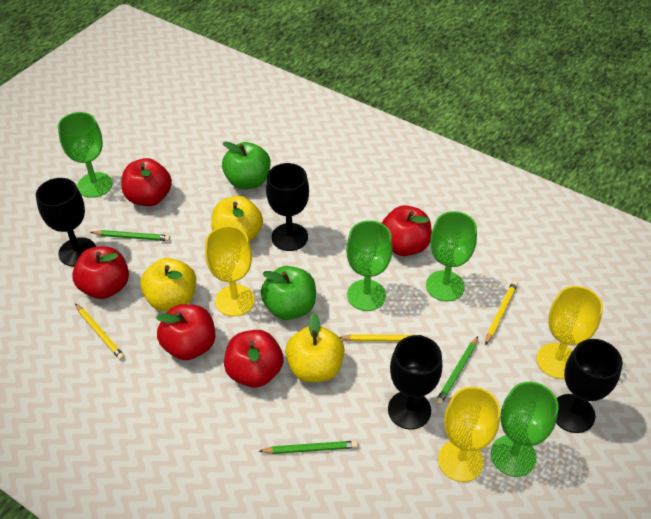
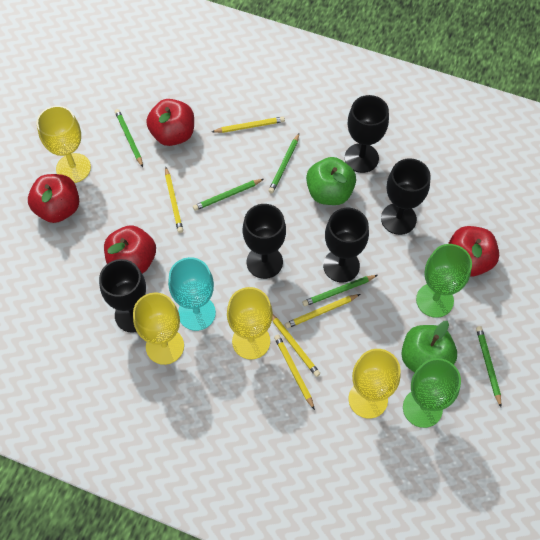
black goblet: 4 -> 5
green goblet: 4 -> 2
green pencil: 3 -> 5
red apple: 5 -> 4
turquoise goblet: 0 -> 1
yellow apple: 3 -> 0
yellow goblet: 3 -> 4
yellow pencil: 3 -> 5

